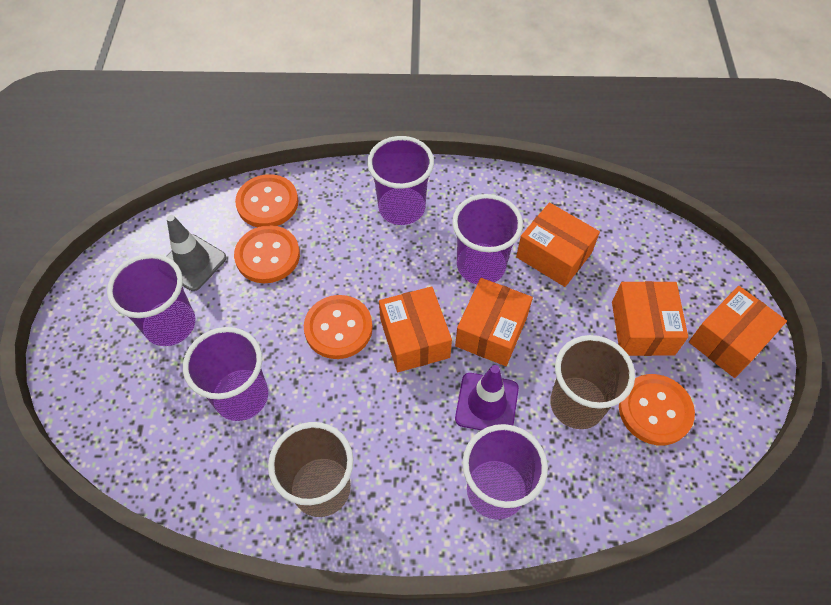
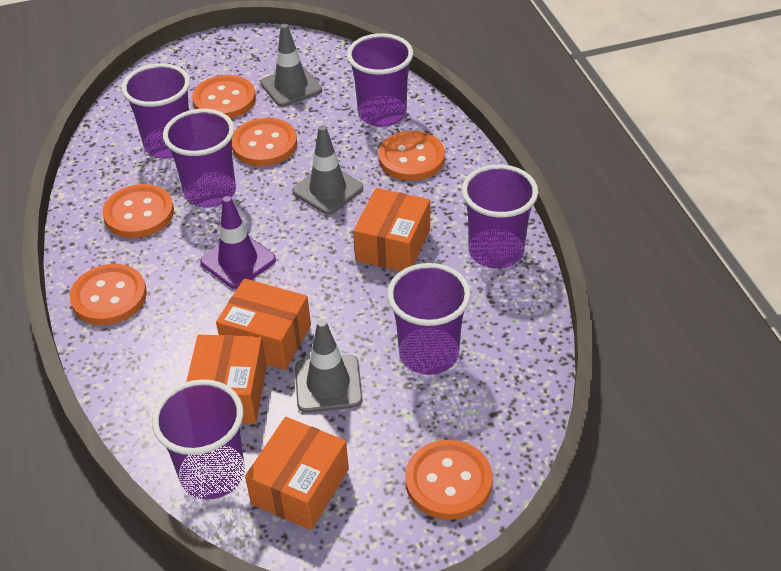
brown cup: 2 -> 0
grey traffic cone: 1 -> 3
orange box: 5 -> 4
orange button: 4 -> 6
purple cup: 5 -> 6

